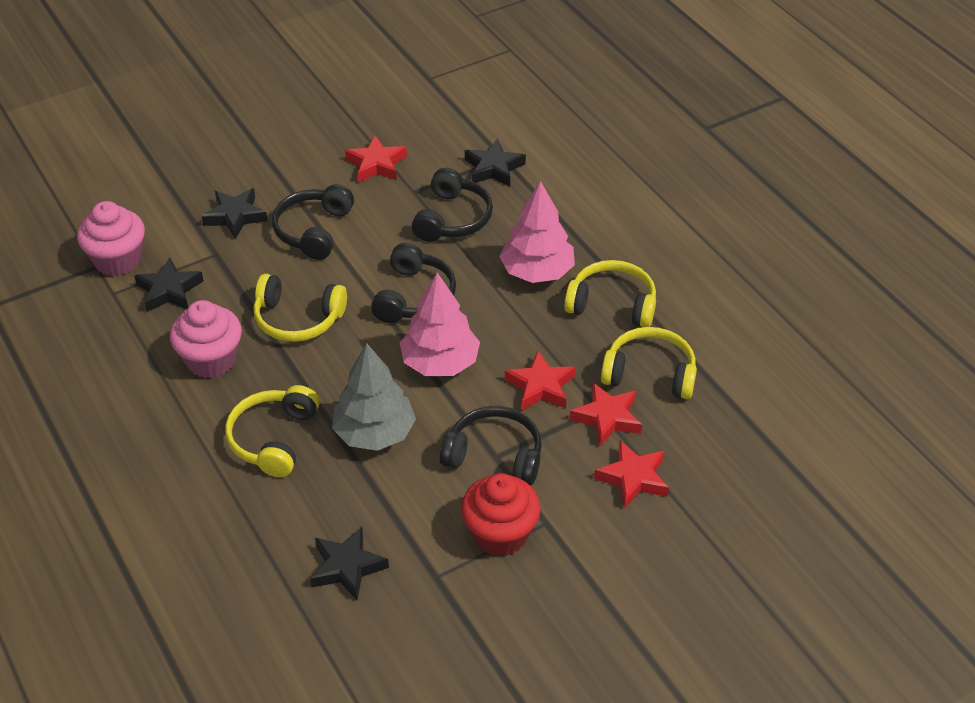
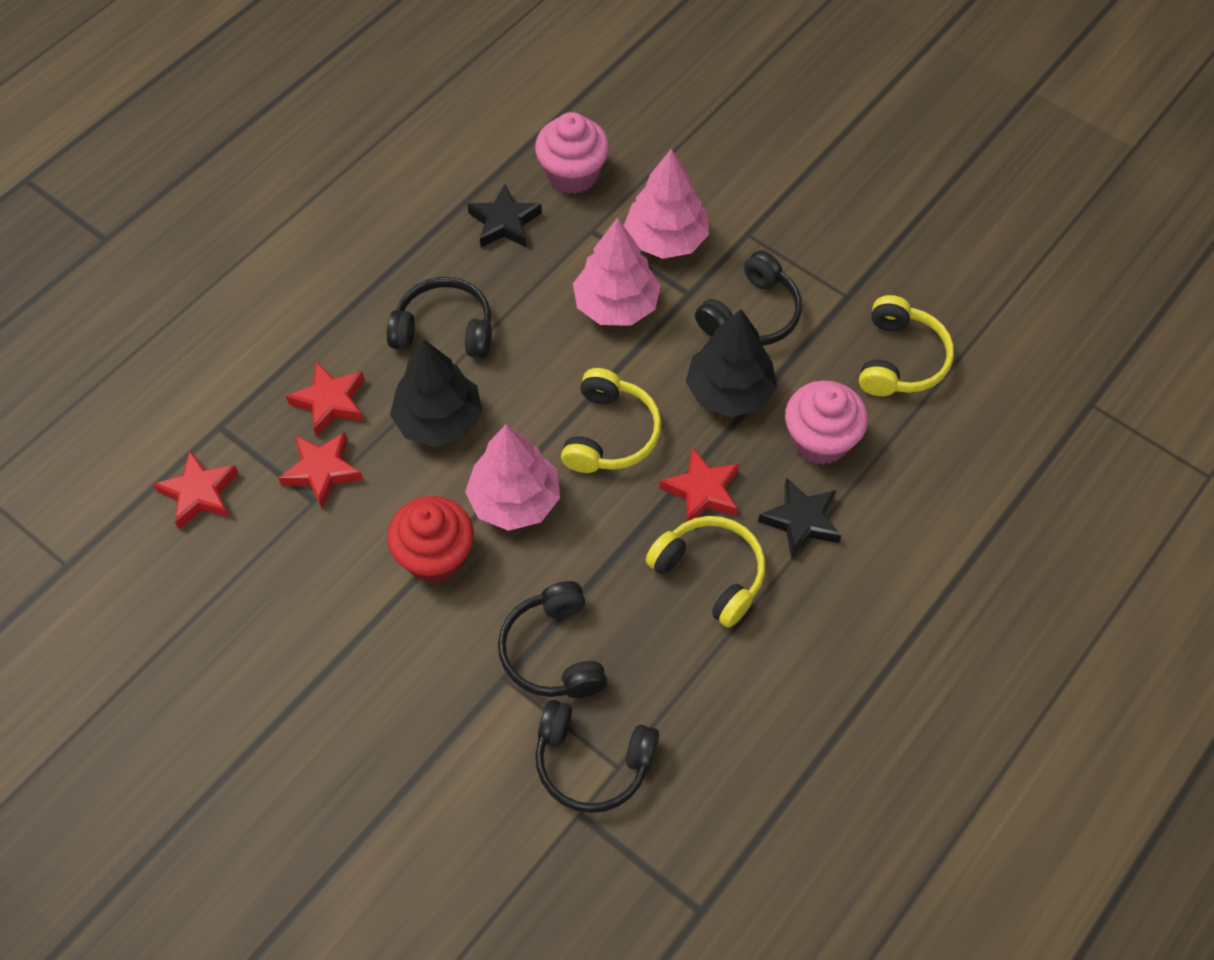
black star: 4 -> 2
black tree: 0 -> 2
grey tree: 1 -> 0
pink tree: 2 -> 3
yellow headphones: 4 -> 3

